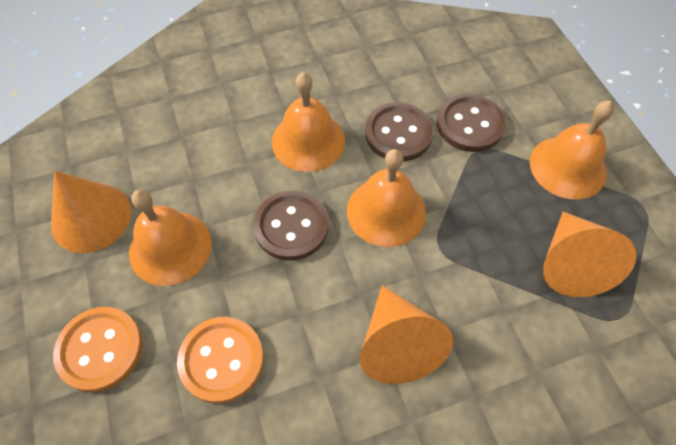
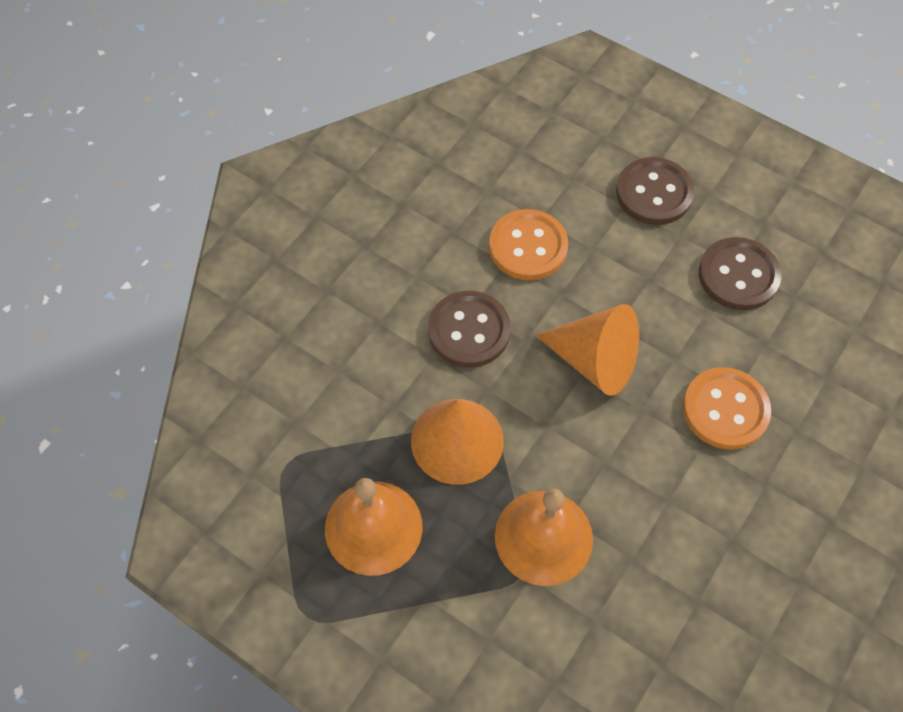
orange bell: 4 -> 2
orange cone: 3 -> 2

